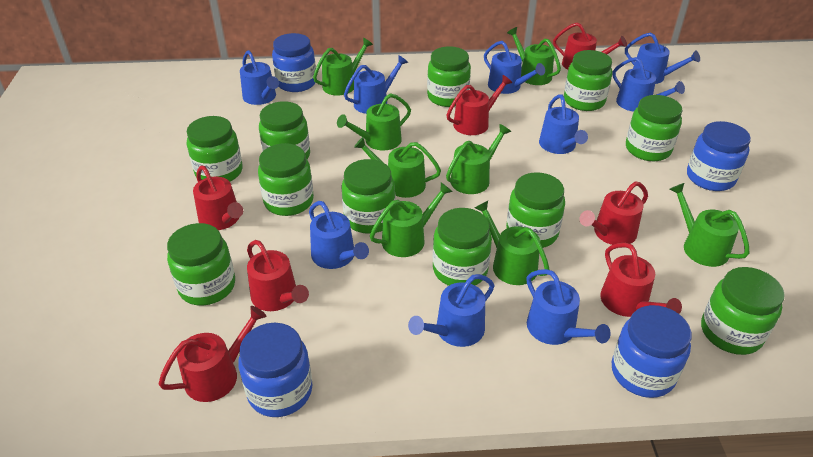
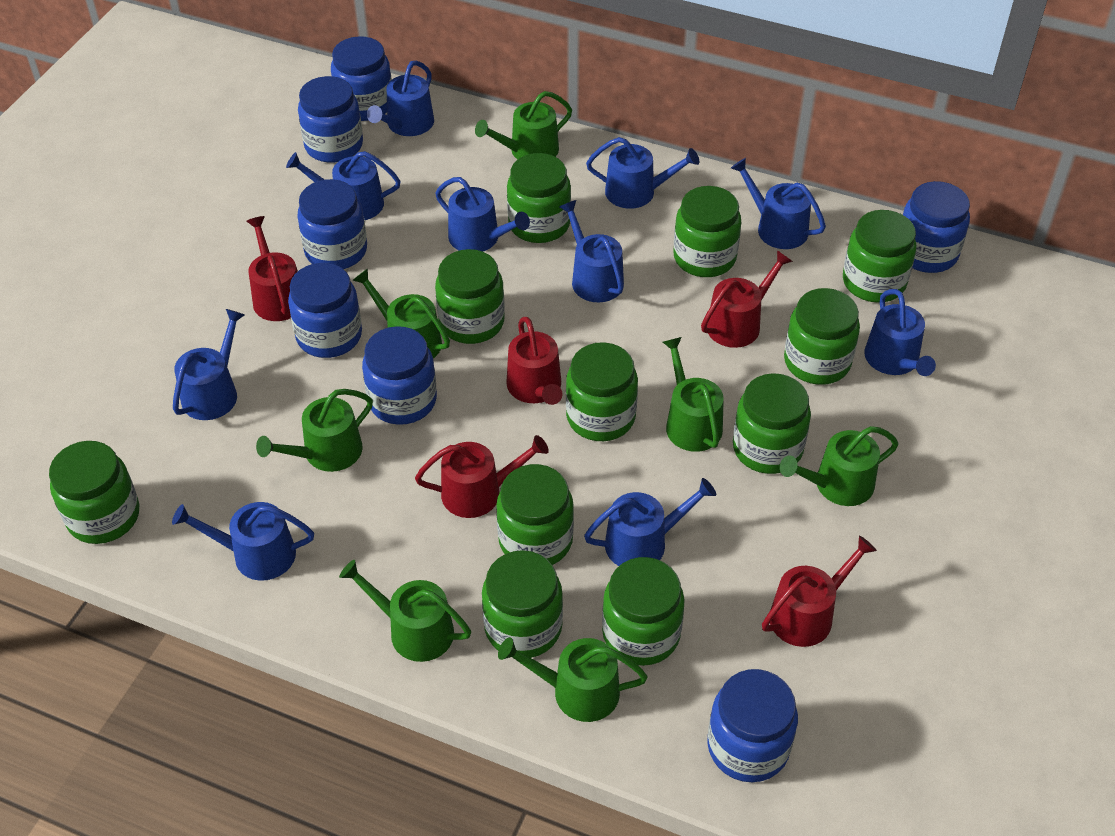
blue jar: 4 -> 7
blue watering can: 9 -> 10
green watering can: 8 -> 7
red watering can: 7 -> 5

